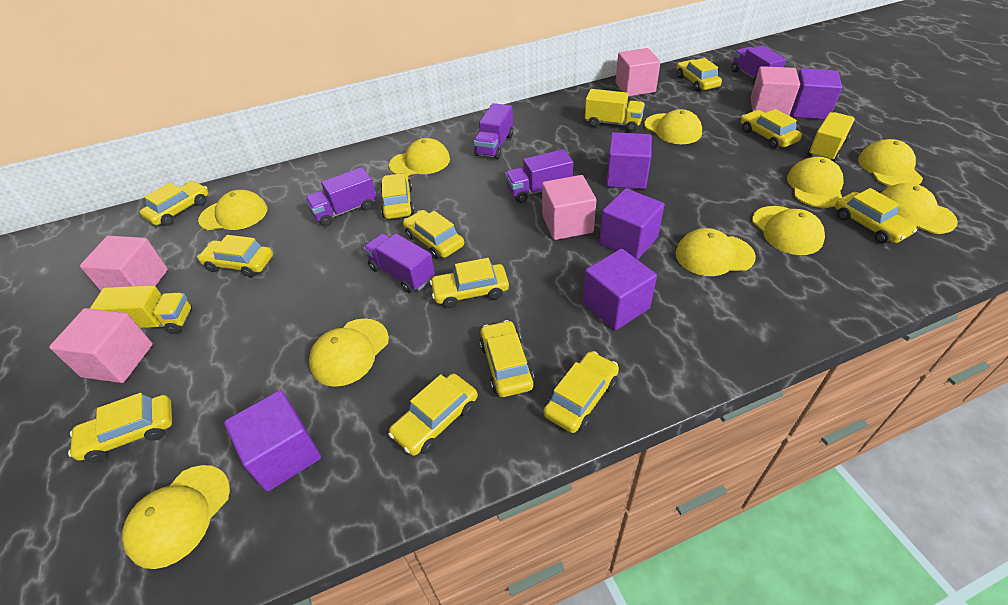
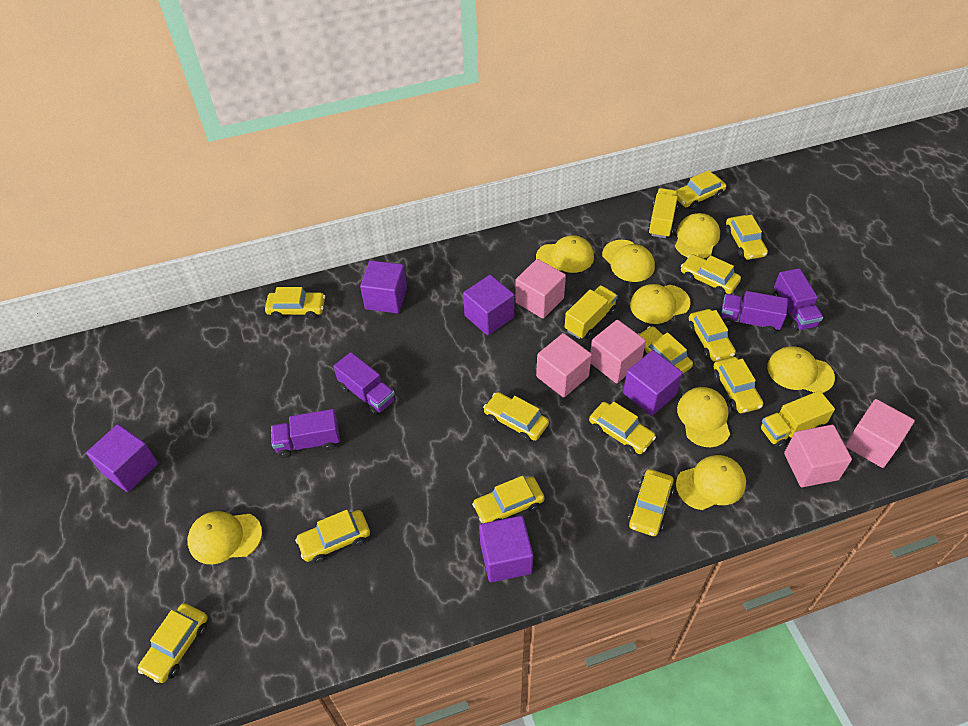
purple truck: 5 -> 4
yellow cap: 10 -> 8
yellow car: 12 -> 13

